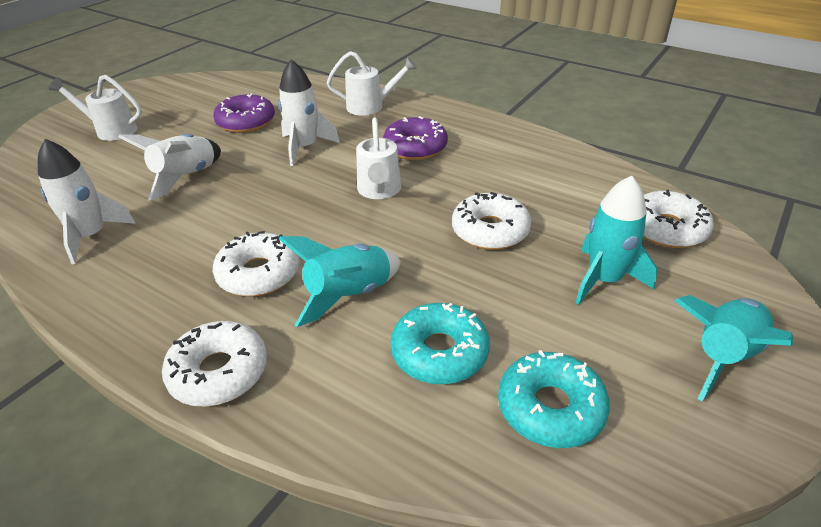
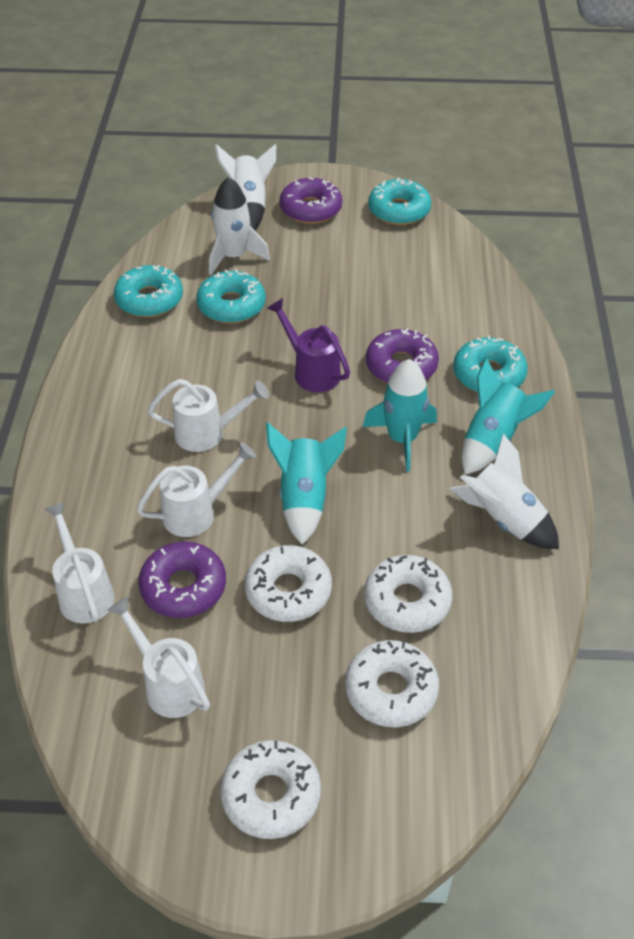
purple donut: 2 -> 3
purple watering can: 0 -> 1
turquoise donut: 2 -> 4
white watering can: 3 -> 4

